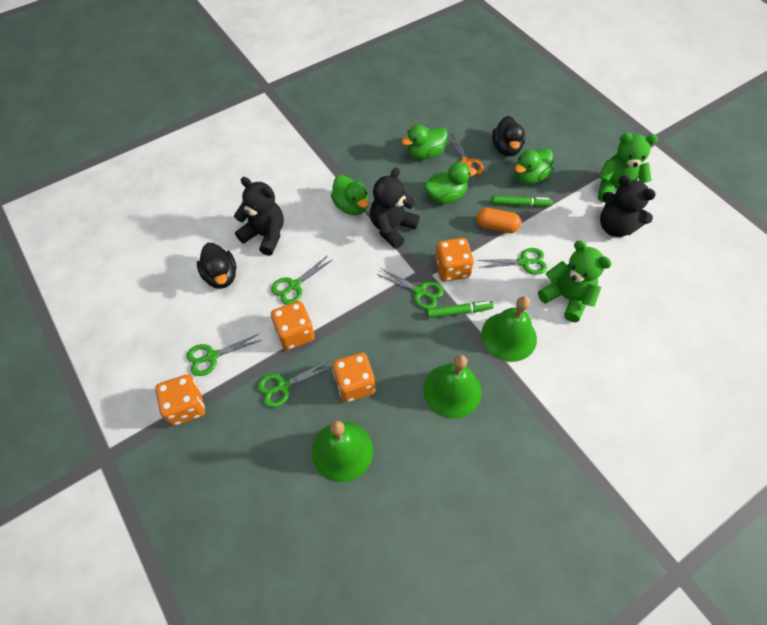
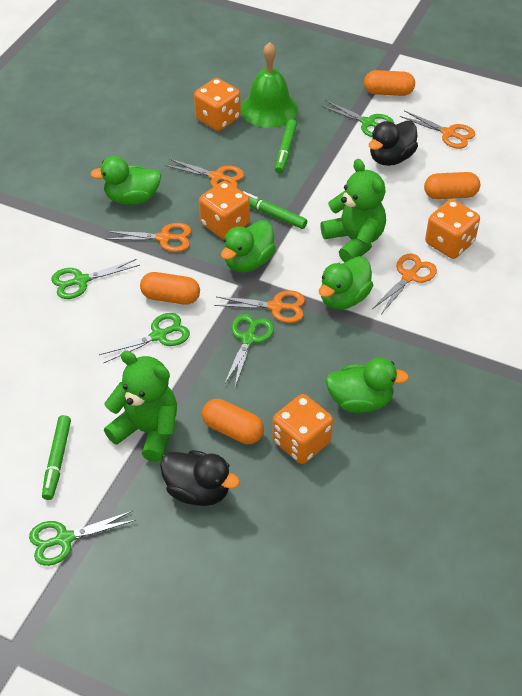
black teddy bear: 3 -> 0
green bell: 3 -> 1
green marker: 2 -> 3
orange capsule: 1 -> 4
orange scissors: 1 -> 5

